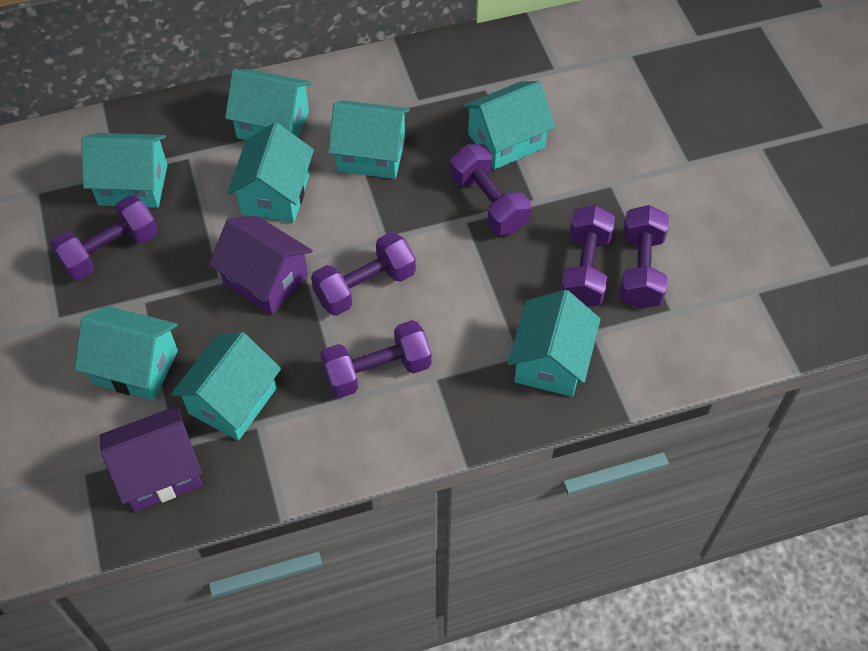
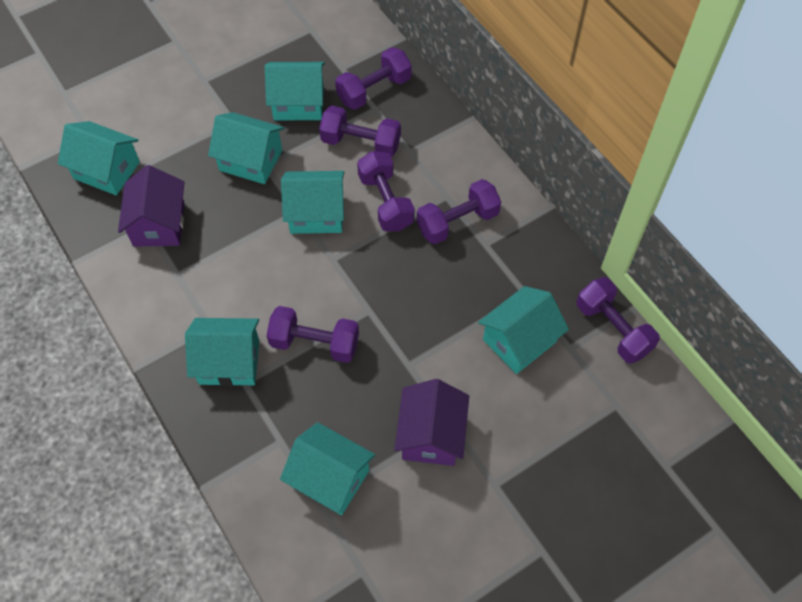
turquoise house: 8 -> 7

